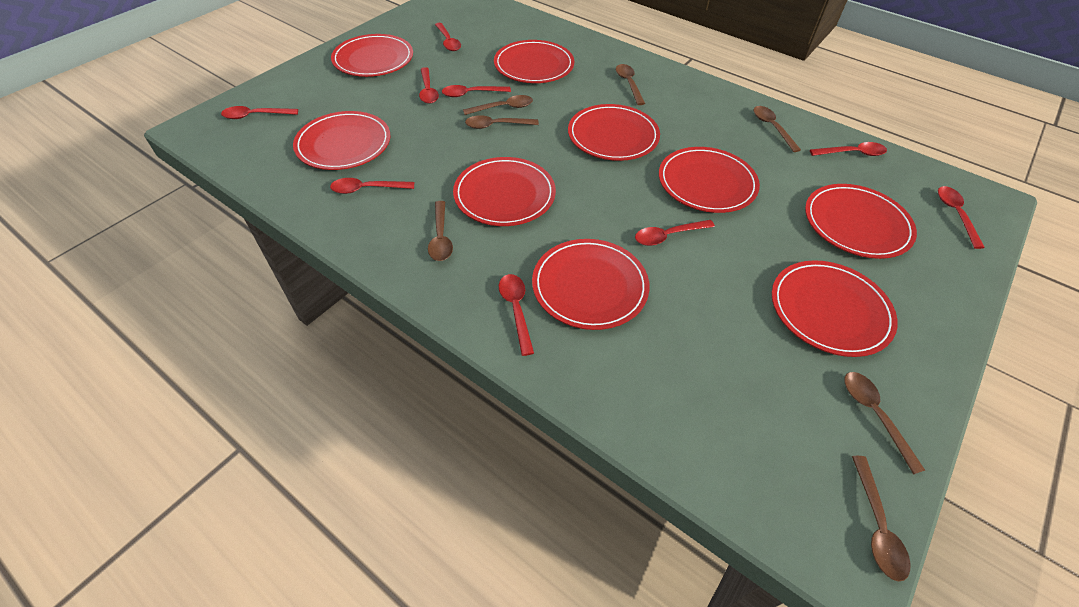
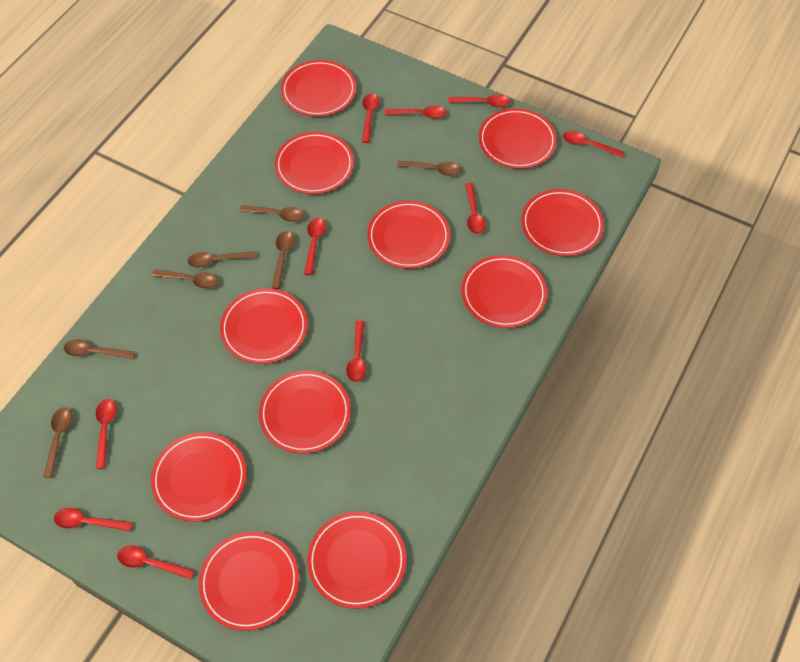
red plate: 9 -> 11
red spoon: 9 -> 10

